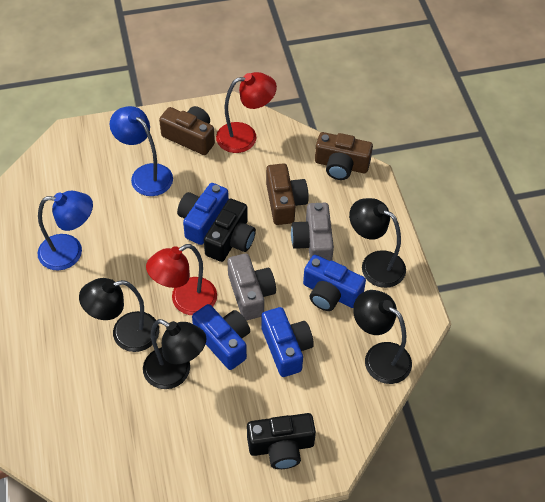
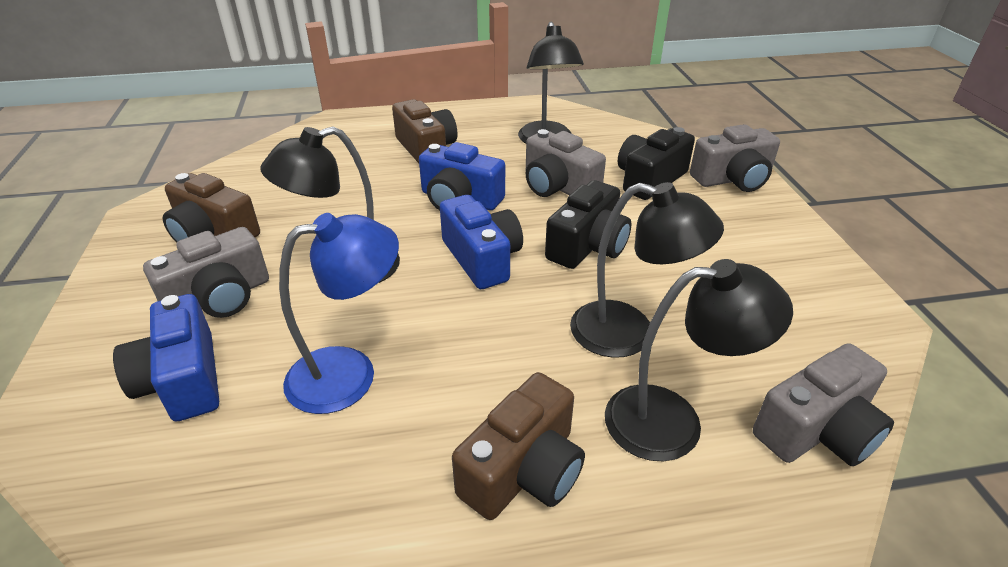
blue camera: 4 -> 3
blue lamp: 2 -> 1
grey camera: 2 -> 4
red lamp: 2 -> 0

